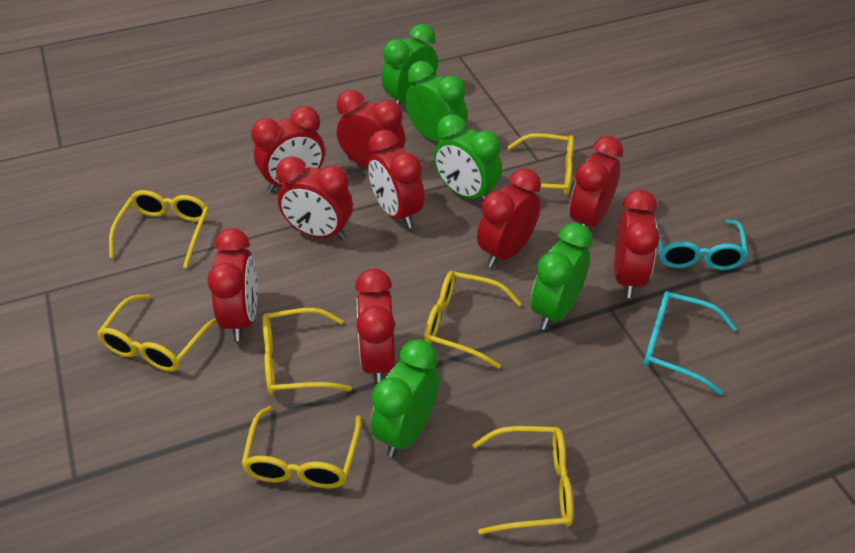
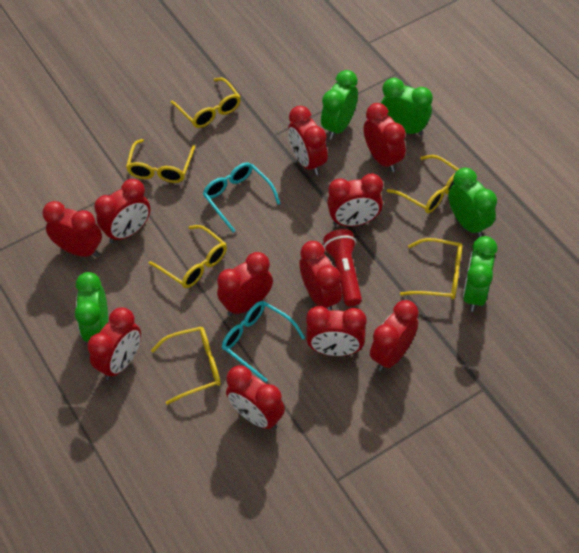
red clock: 9 -> 11
red flashlight: 0 -> 1
yellow glasses: 7 -> 6

